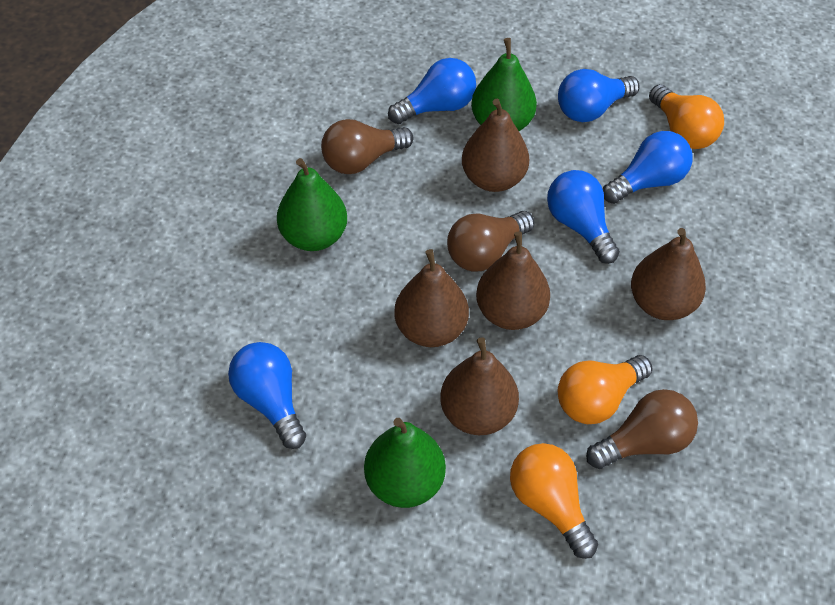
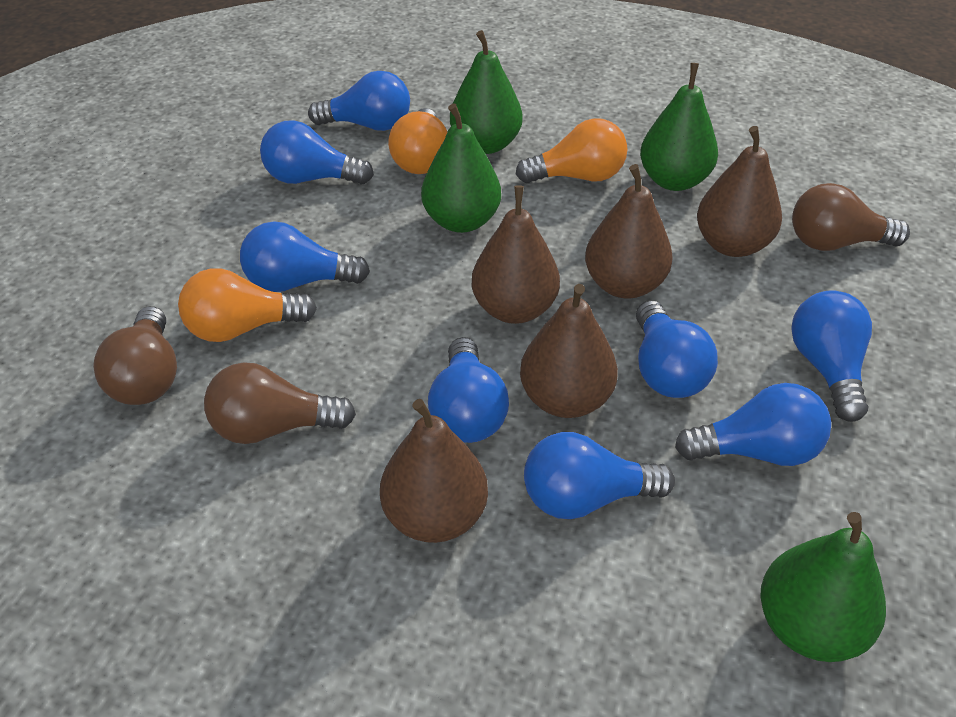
blue light bulb: 5 -> 8
green pear: 3 -> 4

